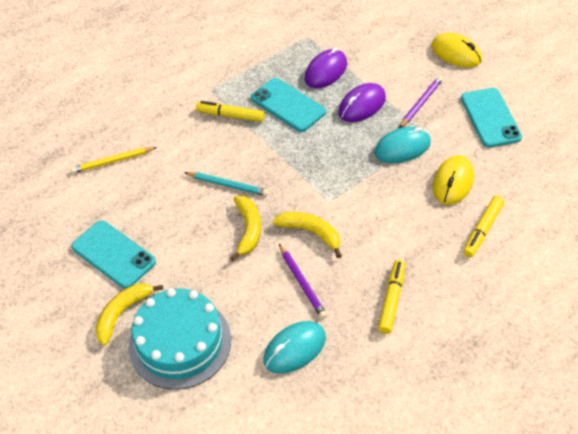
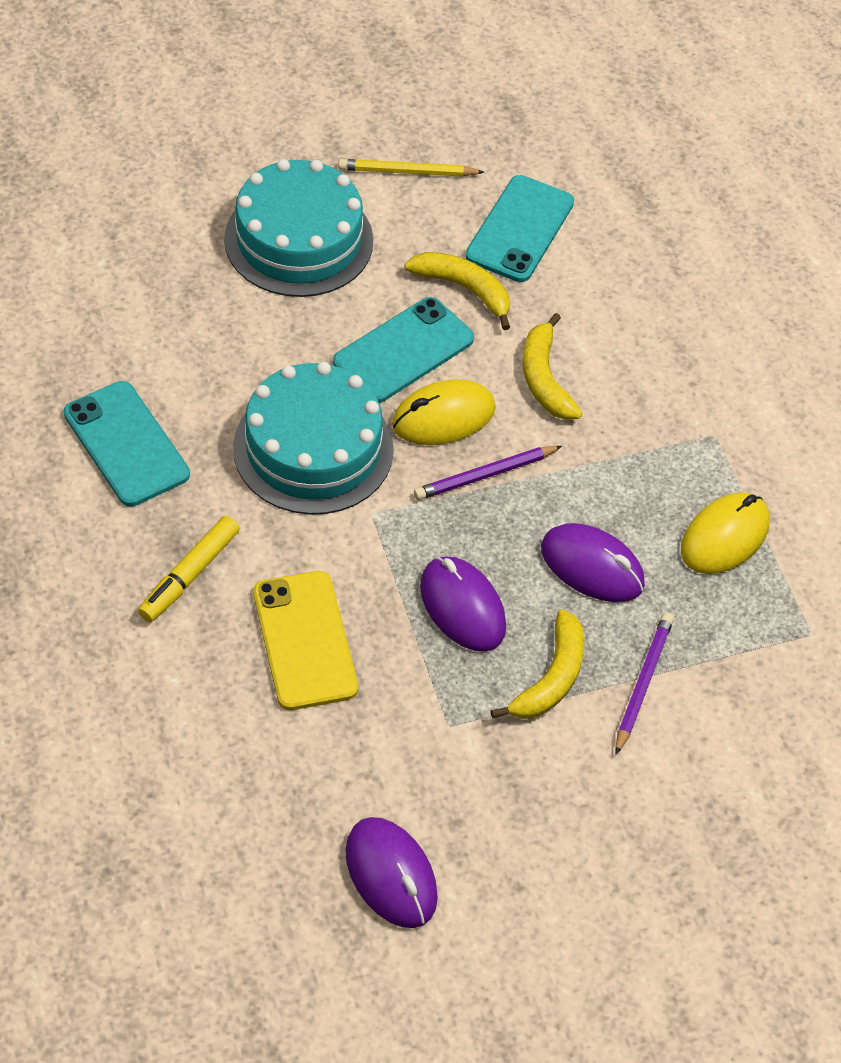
purple mouse: 2 -> 3
turquoise cake: 1 -> 2
turquoise mouse: 2 -> 0
turquoise pencil: 1 -> 0
yellow marker: 3 -> 1
yellow phone: 0 -> 1

